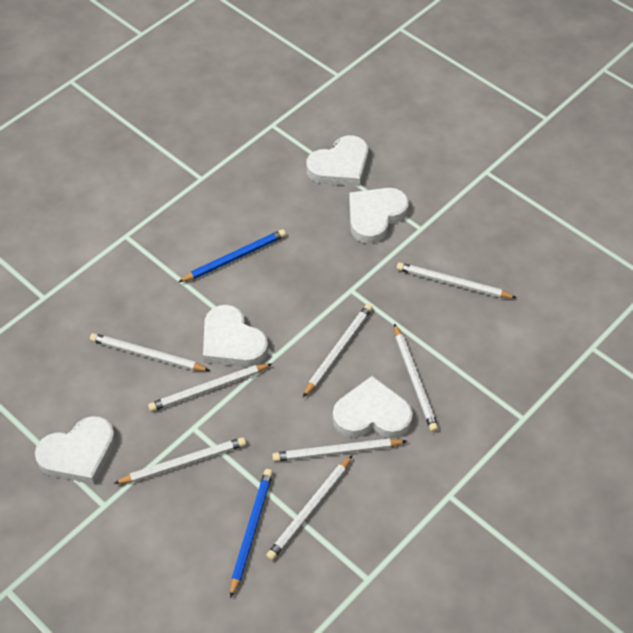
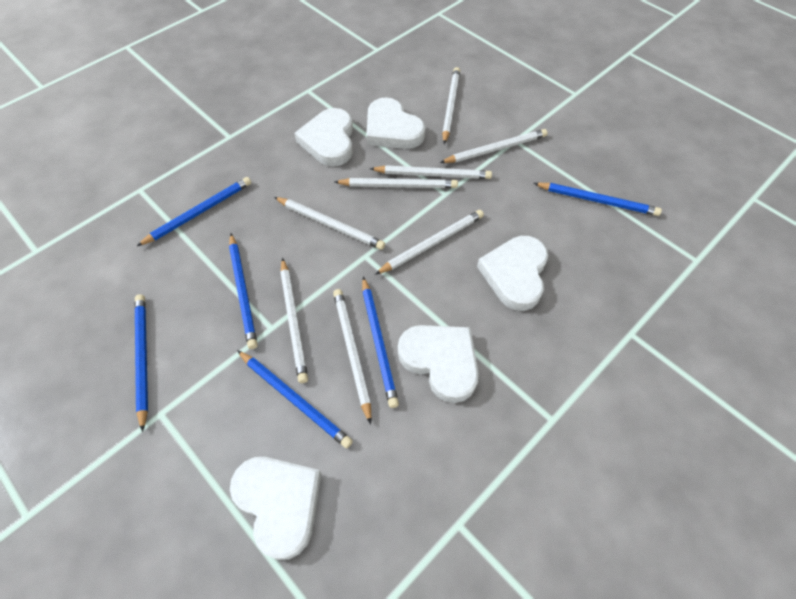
blue pencil: 2 -> 6

